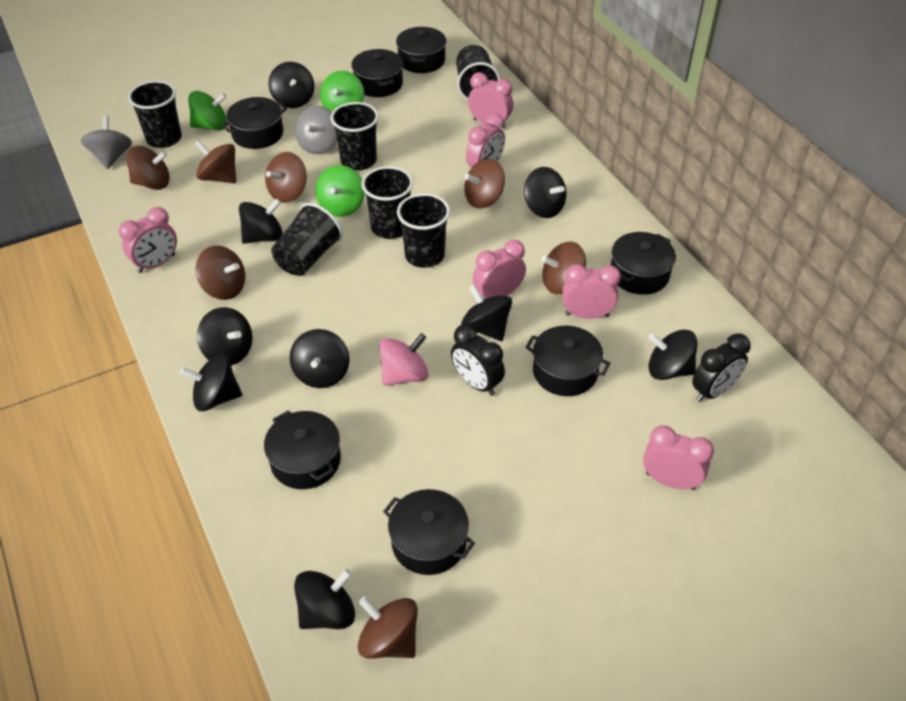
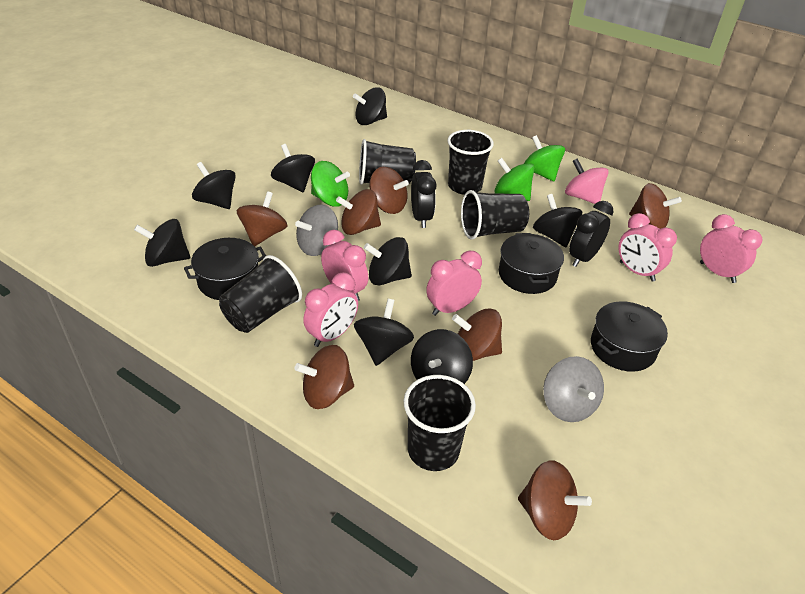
black cup: 6 -> 5
black pot: 7 -> 3
black spinning top: 9 -> 8
pink clock: 6 -> 5

